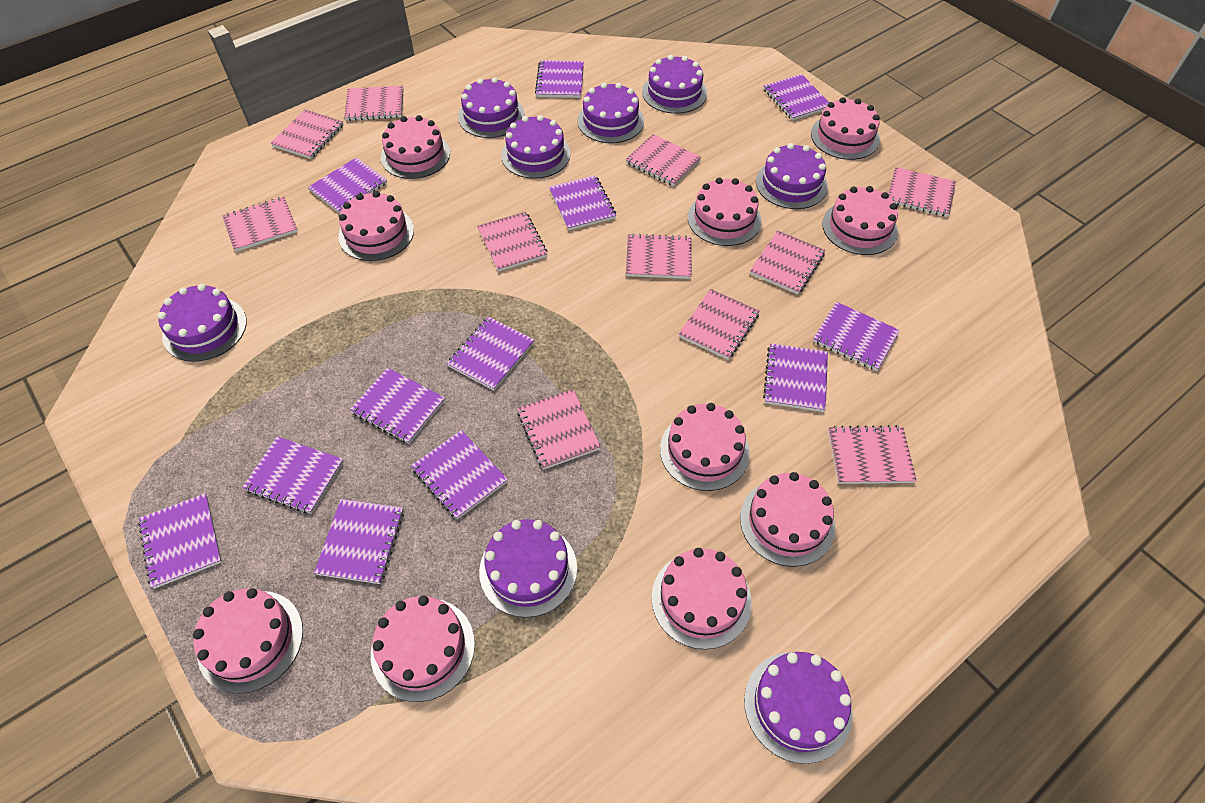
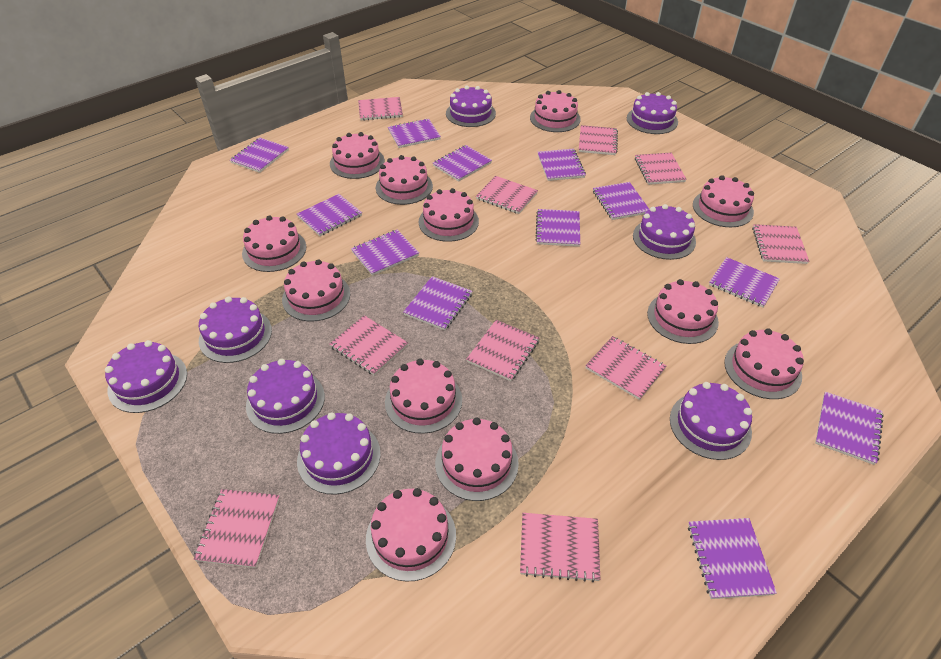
pink cake: 10 -> 12
pink notebook: 11 -> 10

